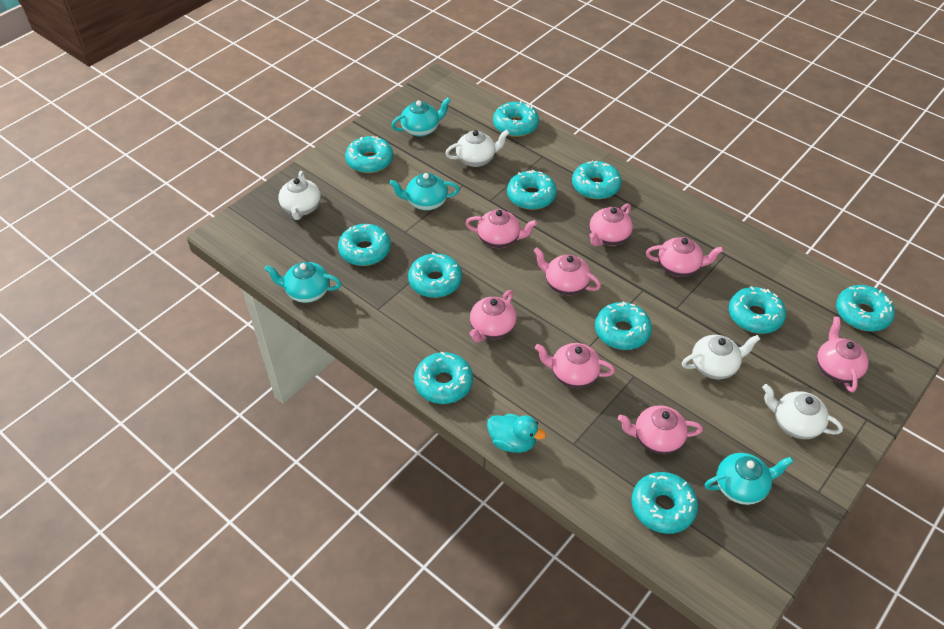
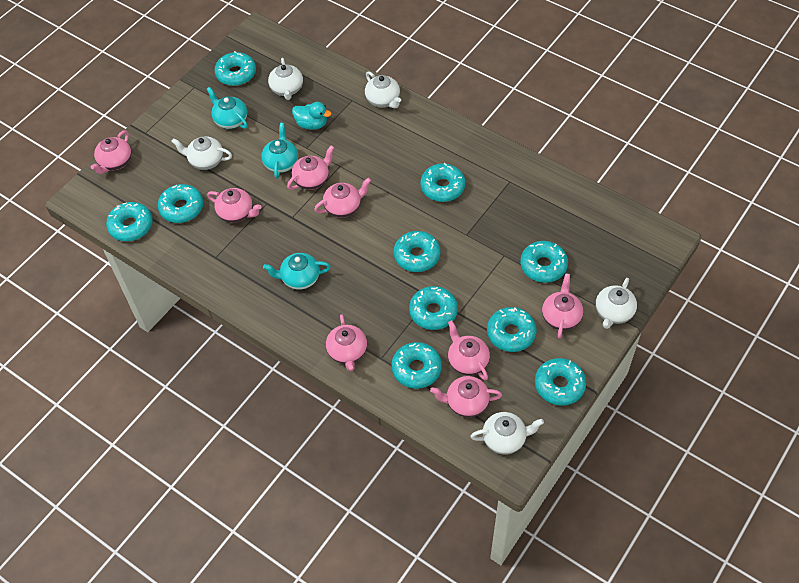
turquoise donut: 11 -> 10
turquoise teapot: 4 -> 3
white teapot: 4 -> 5

